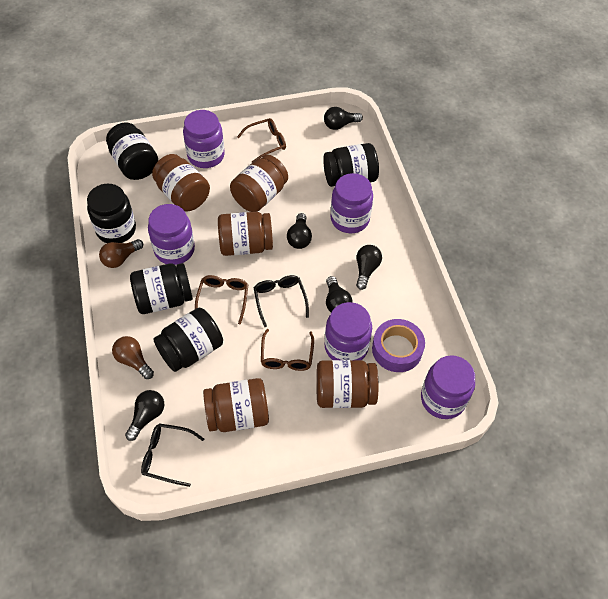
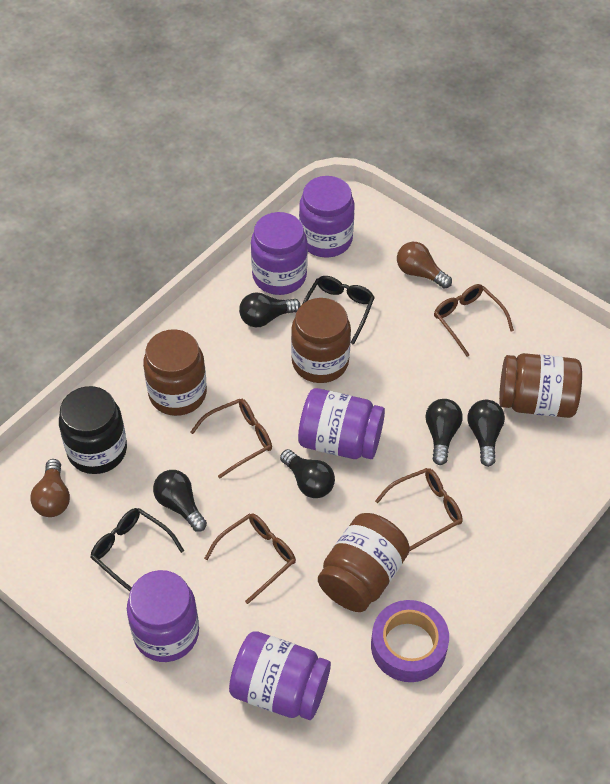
black jar: 5 -> 1
brown glasses: 3 -> 4
brown jar: 5 -> 4

